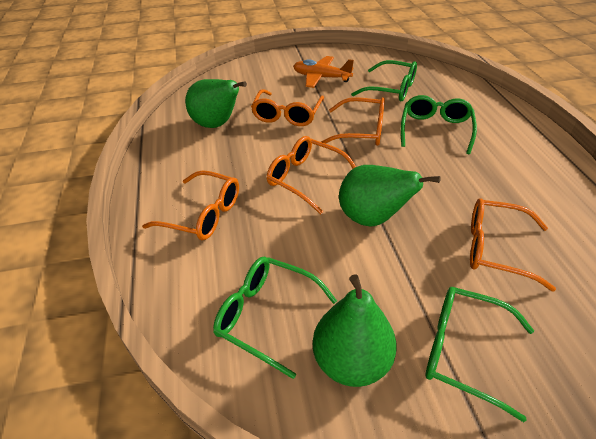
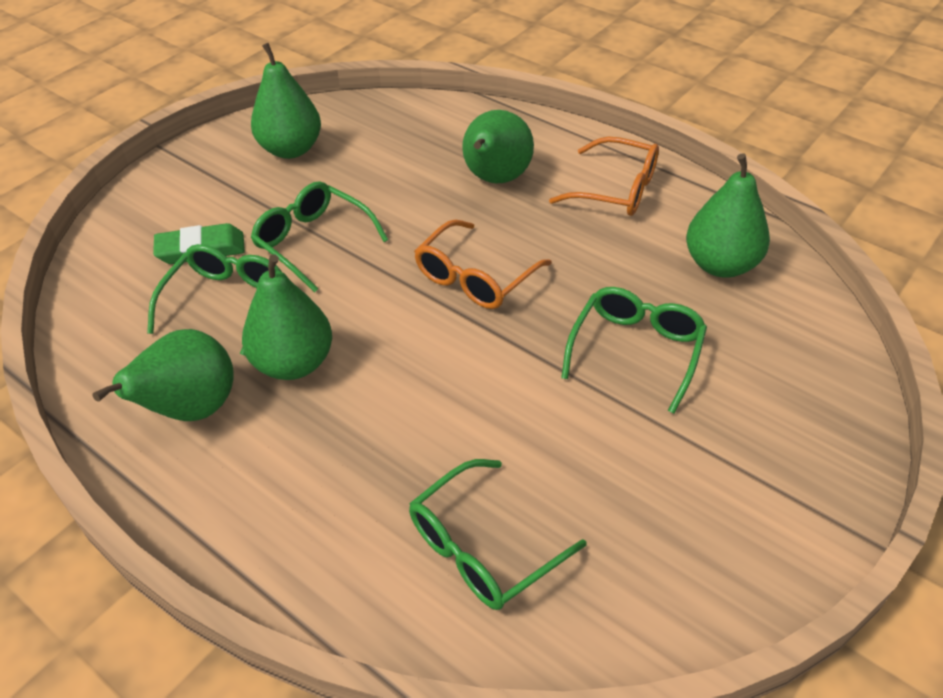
green eraser: 0 -> 1
green pear: 3 -> 5
orange glasses: 5 -> 2
orange plane: 1 -> 0

